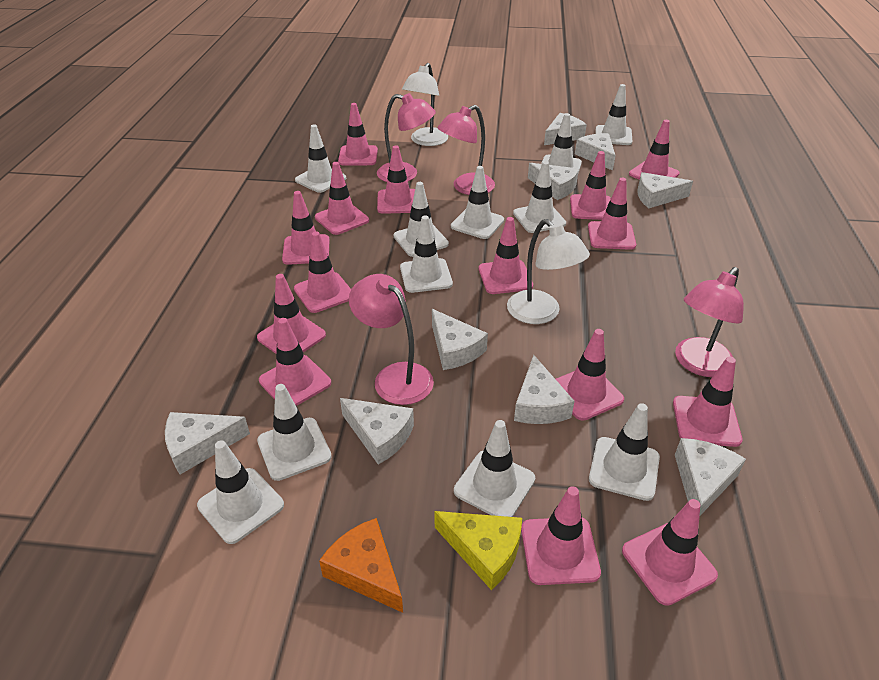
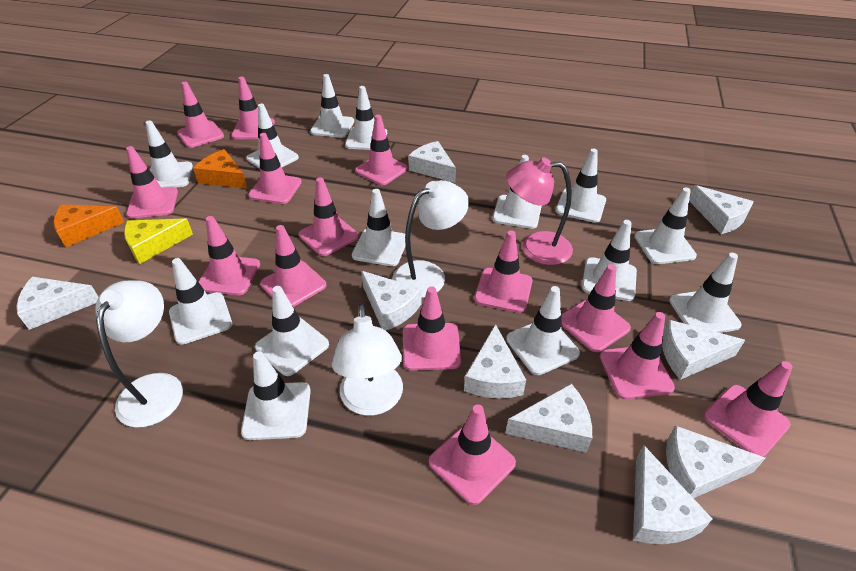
orange cheese: 1 -> 2
pink lamp: 4 -> 1
pink traffic cone: 15 -> 14
white lamp: 2 -> 3
white traffic cone: 11 -> 14

